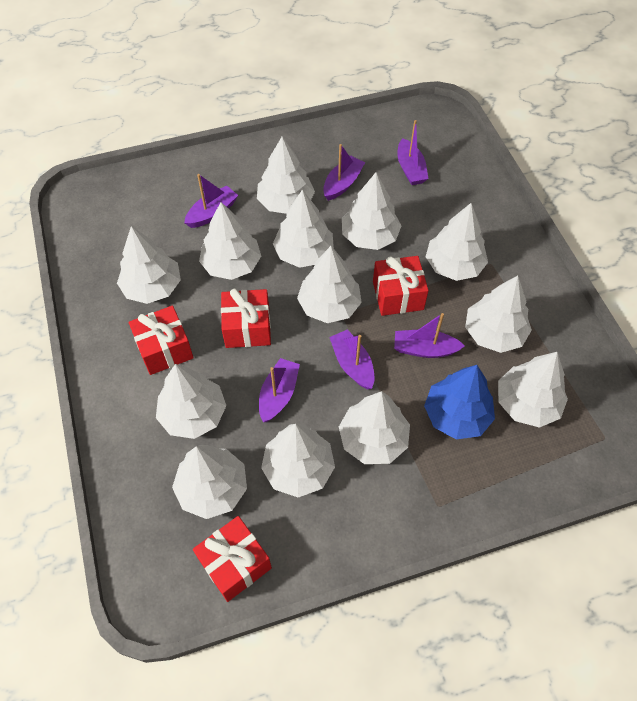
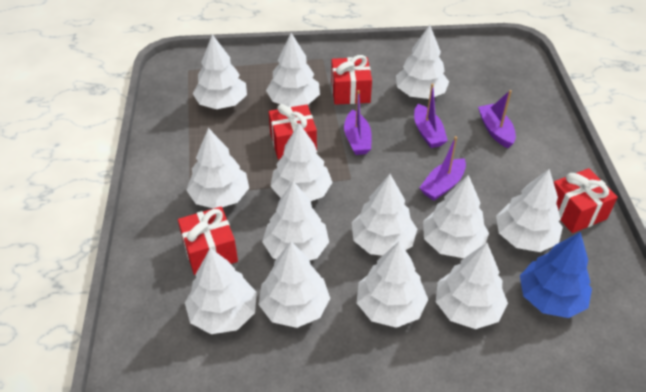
purple boat: 6 -> 4

